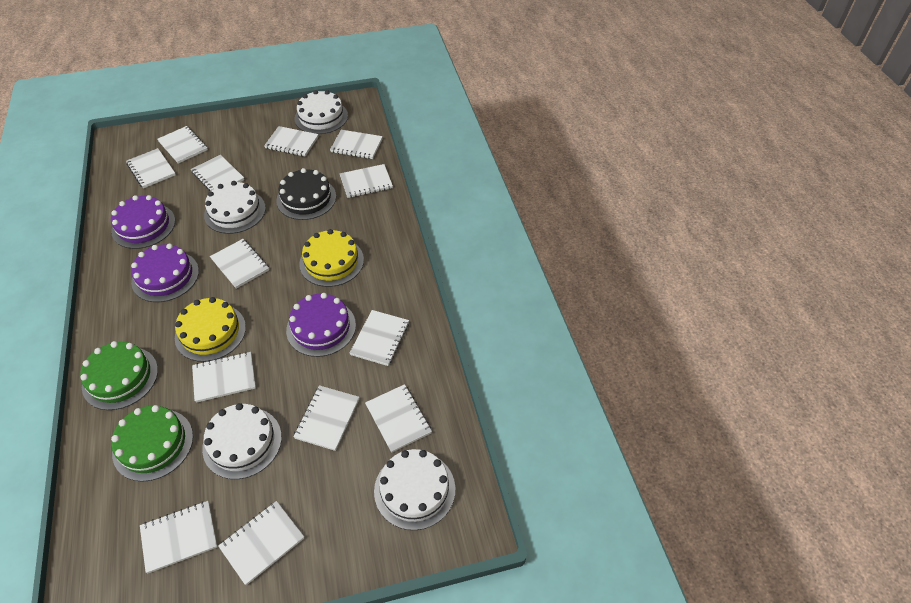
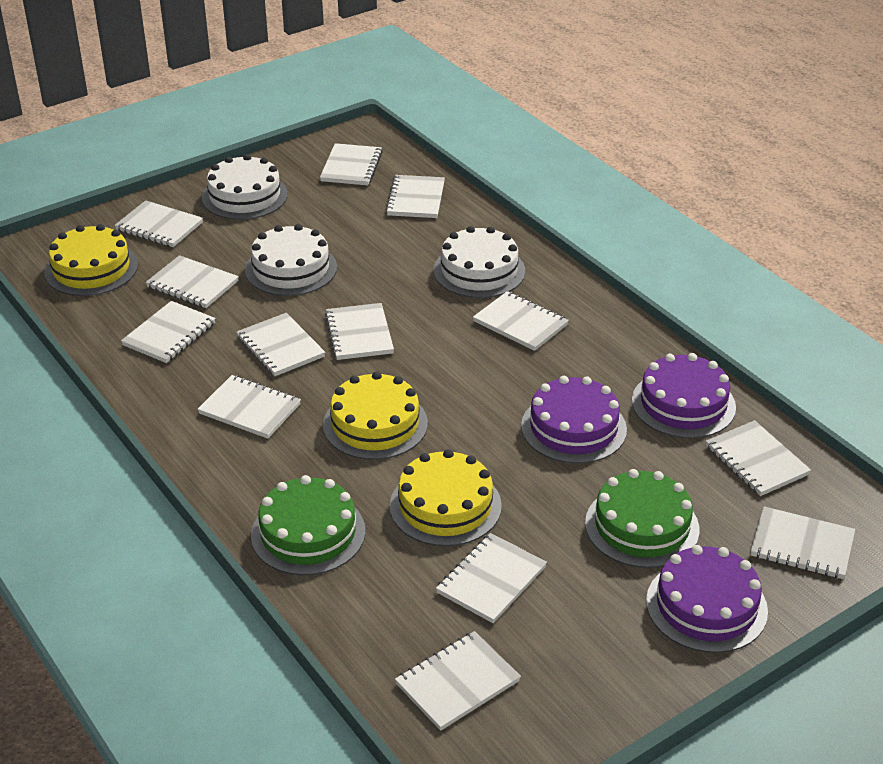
black cake: 1 -> 0
white cake: 4 -> 3
yellow cake: 2 -> 3

